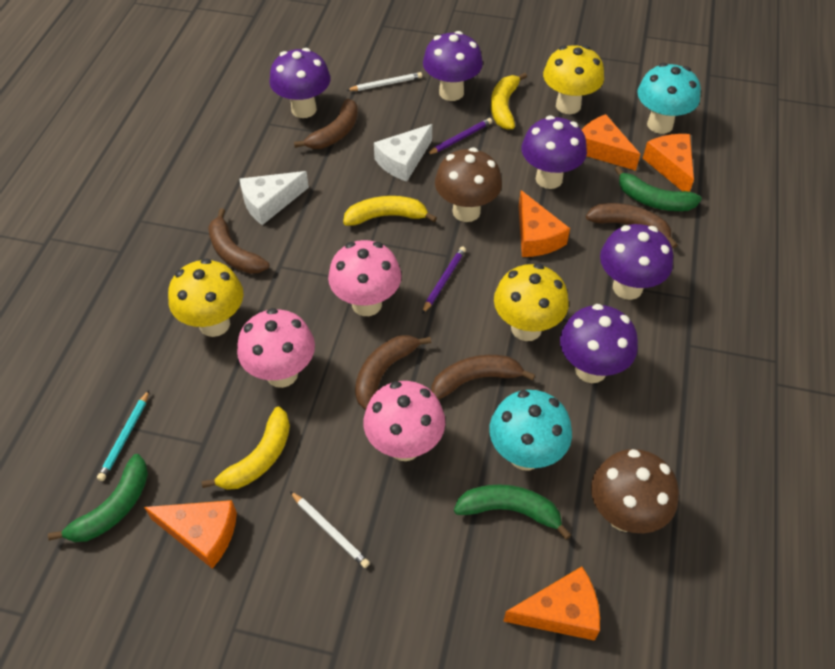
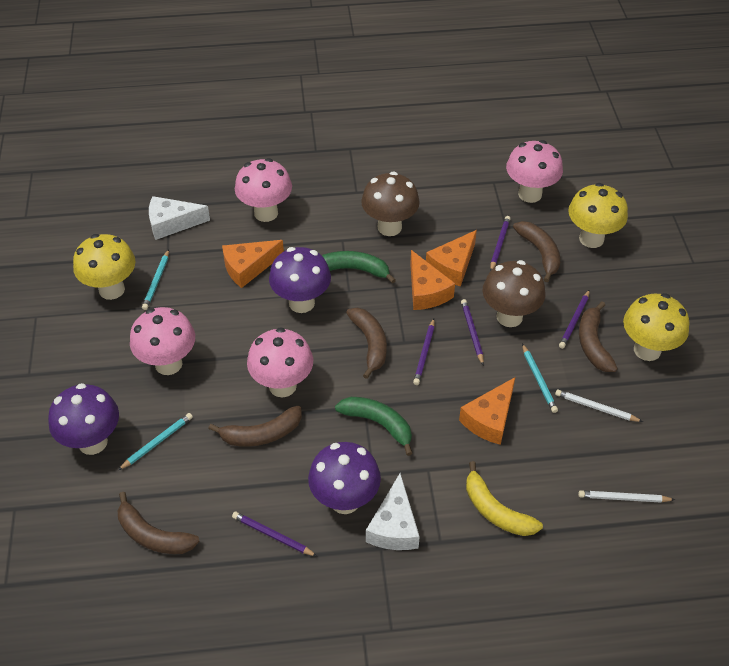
green banana: 3 -> 2
orange cheese: 5 -> 4
pink mushroom: 3 -> 4
purple mushroom: 5 -> 3
purple pencil: 2 -> 5
turquoise mushroom: 2 -> 0
turquoise pencil: 1 -> 3
yellow banana: 3 -> 1

